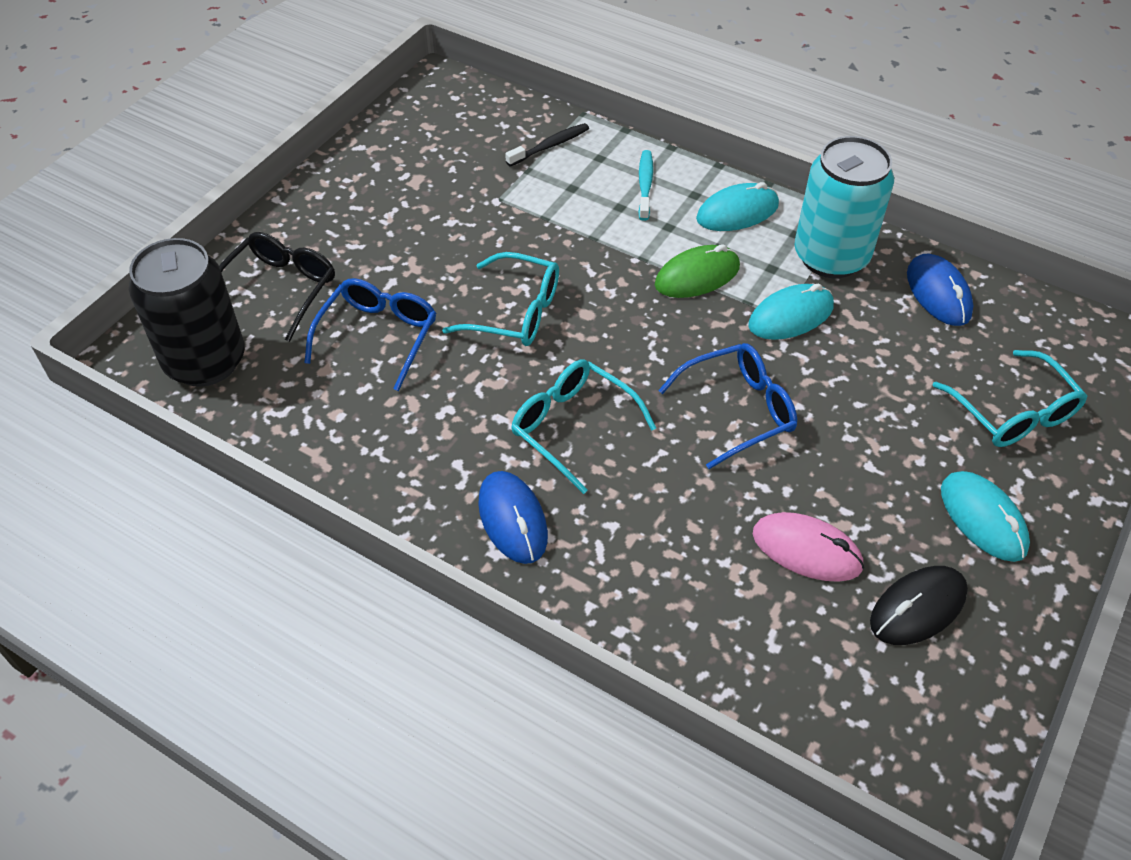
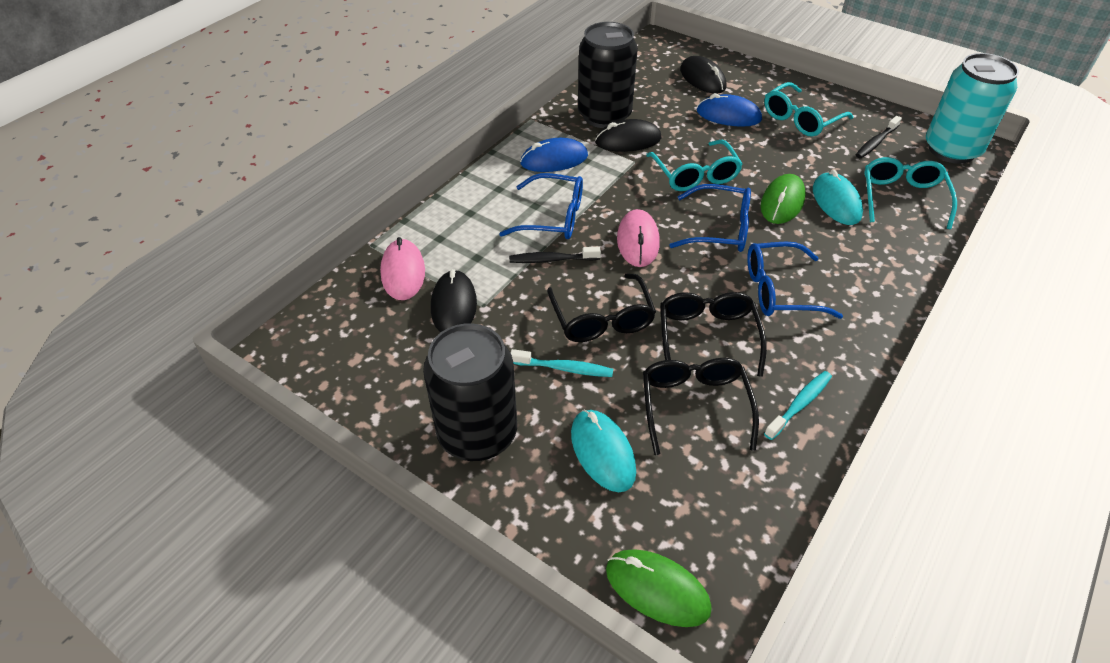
black can: 1 -> 2
black glasses: 1 -> 3
black mouse: 1 -> 3
black toothbrush: 1 -> 2
blue glasses: 2 -> 3
green mouse: 1 -> 2
pink mouse: 1 -> 2
turquoise mouse: 3 -> 2
turquoise toothbrush: 1 -> 2

